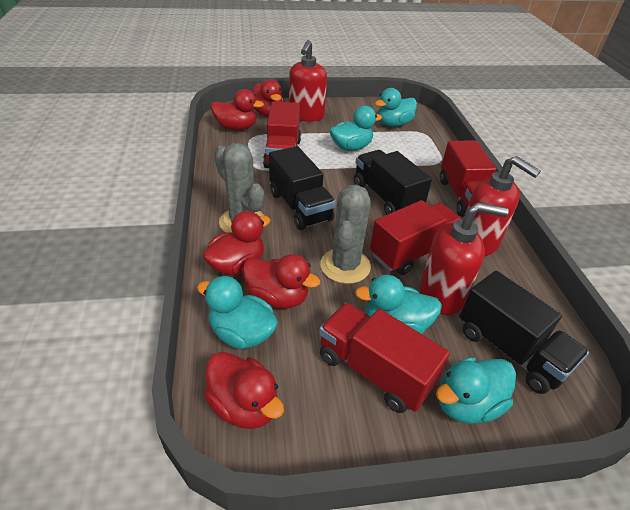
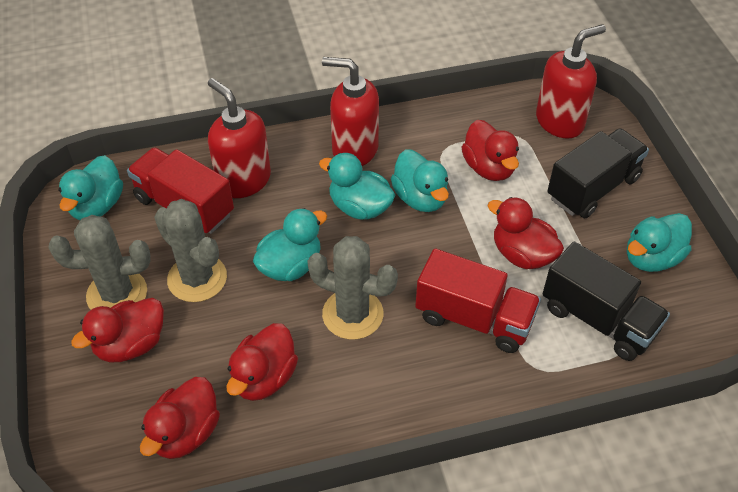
black truck: 3 -> 2
grey cactus: 2 -> 3
red truck: 4 -> 2

